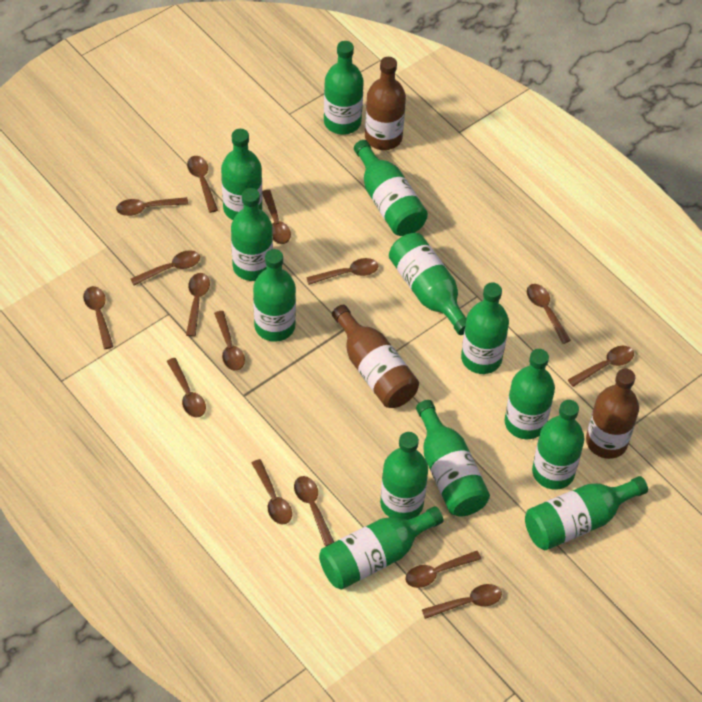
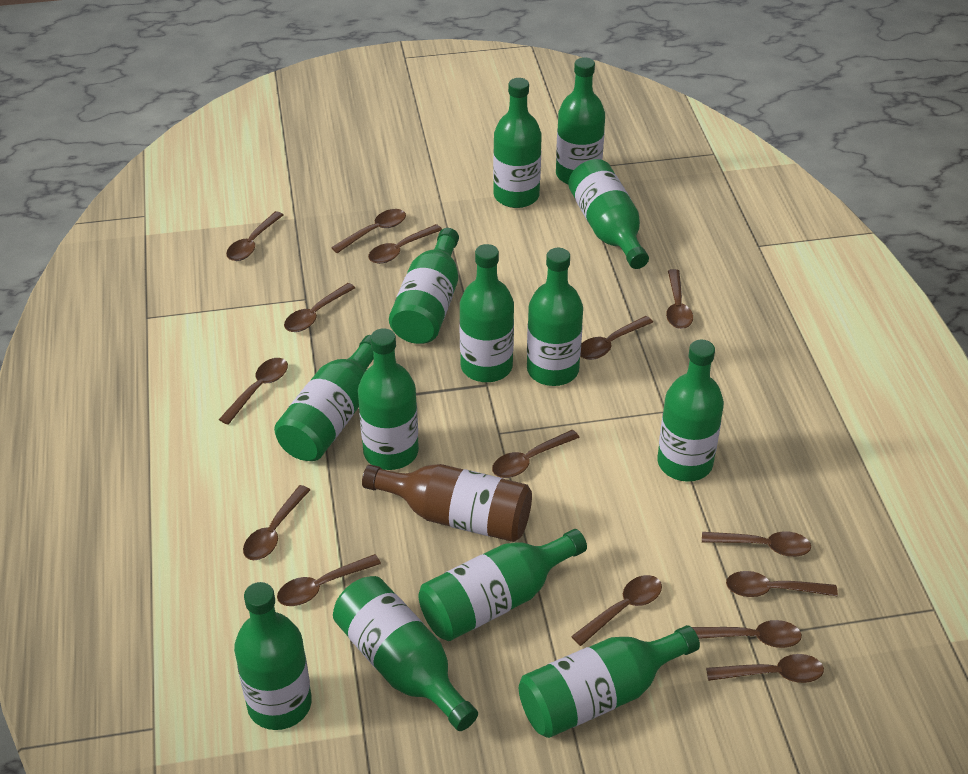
brown bottle: 3 -> 1

